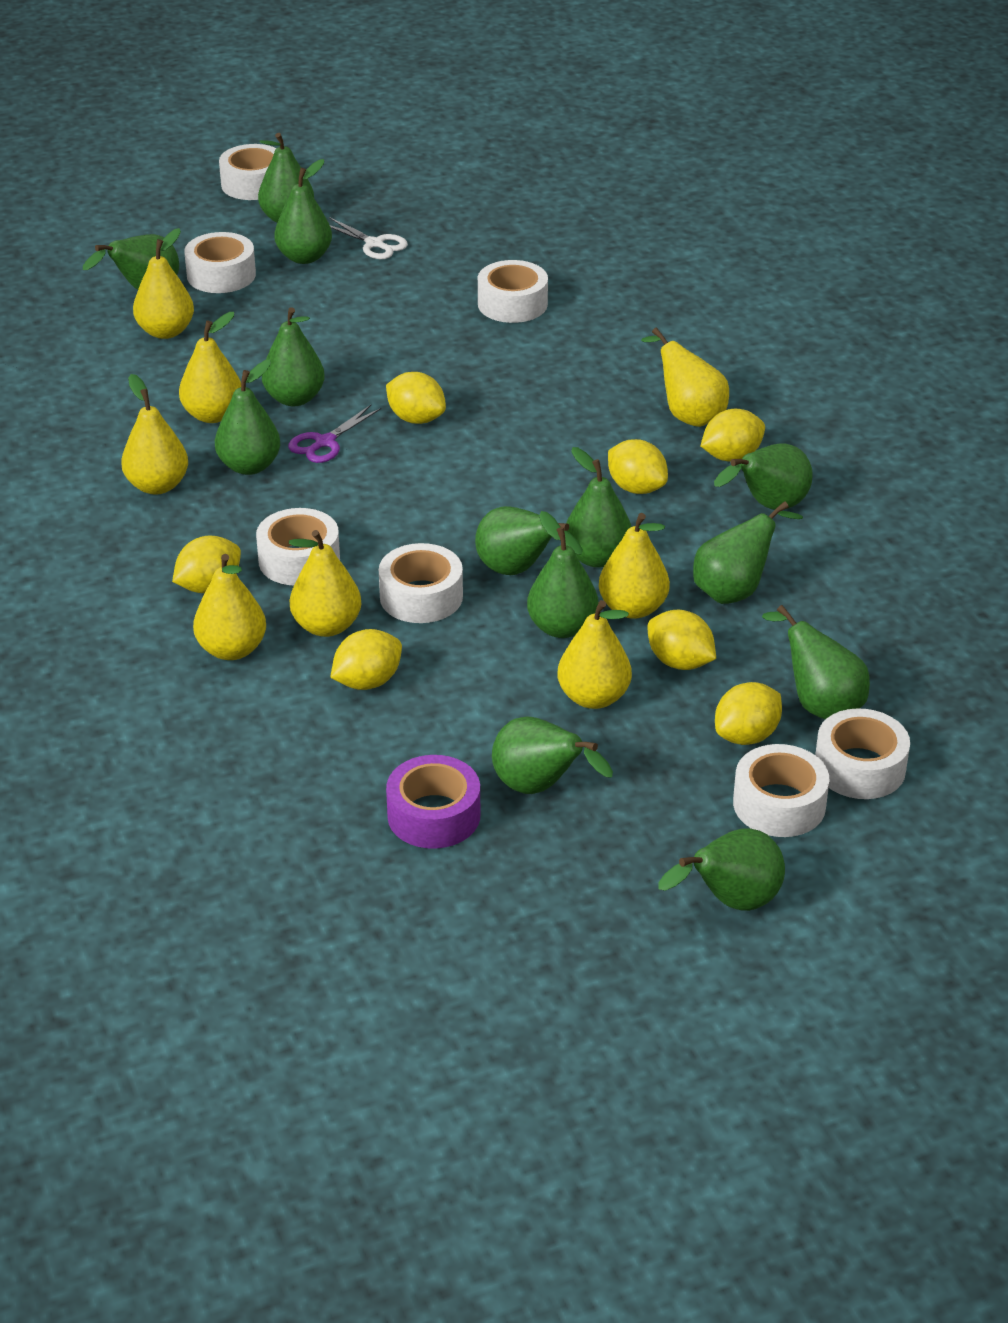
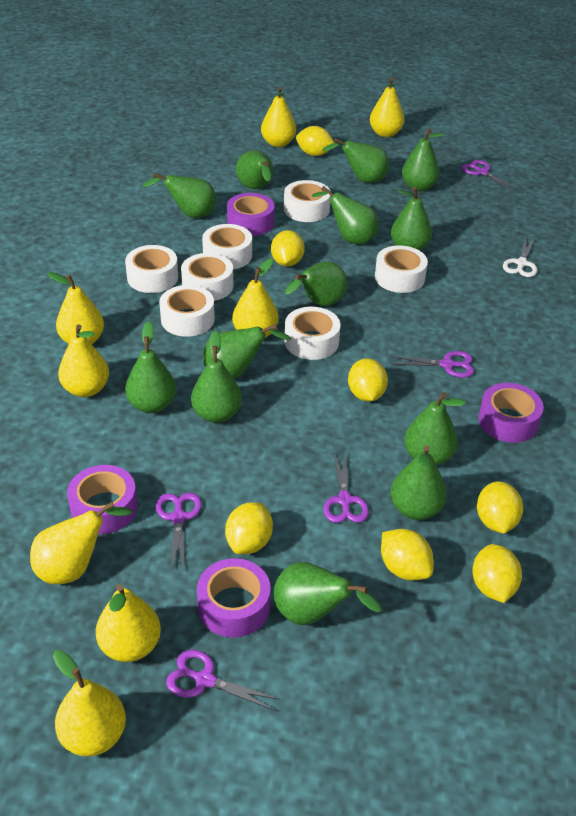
purple scissors: 1 -> 5
purple tape: 1 -> 4

